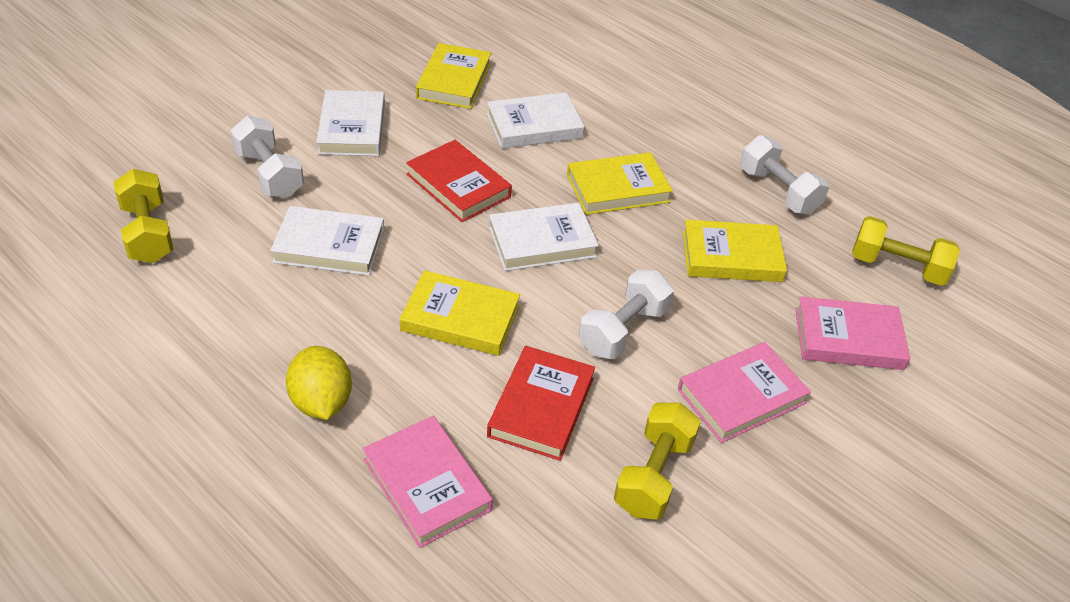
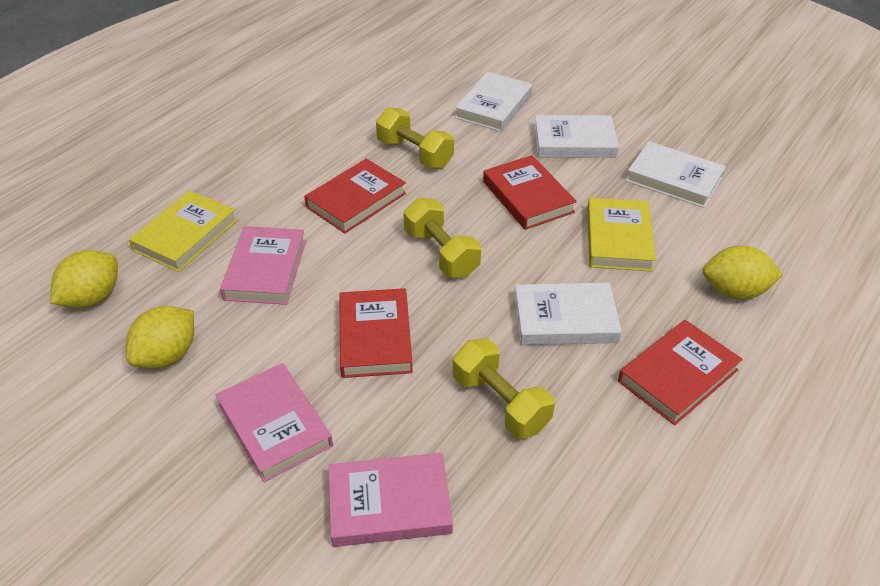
red book: 2 -> 4
white dumbbell: 3 -> 0
yellow book: 4 -> 2
yellow lemon: 1 -> 3

